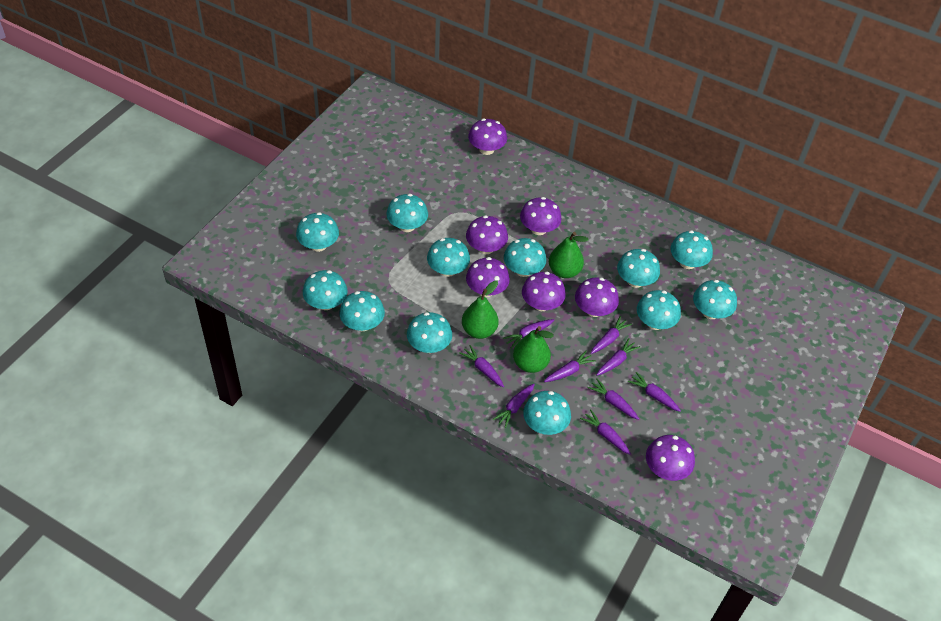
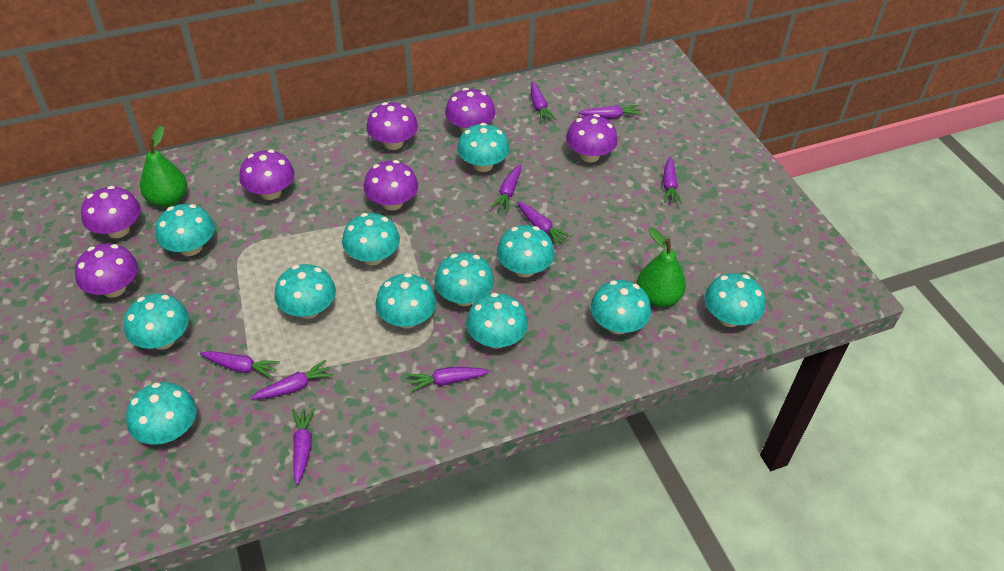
green pear: 3 -> 2

